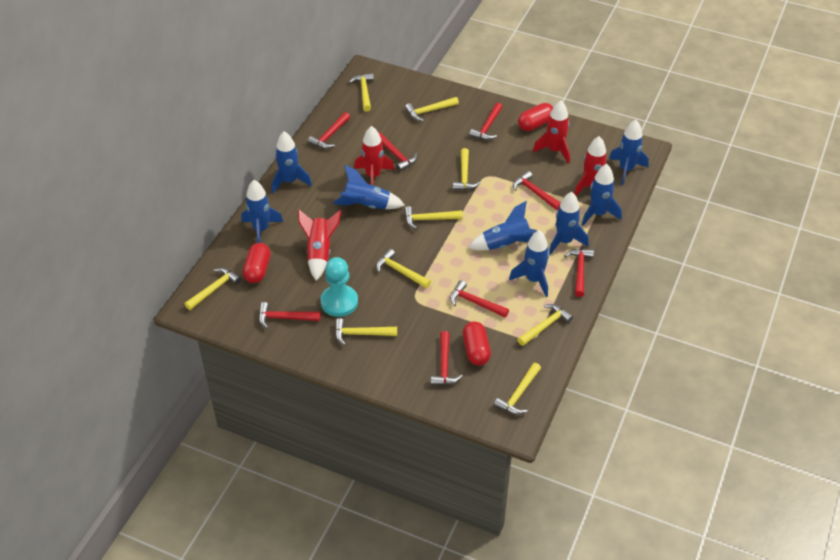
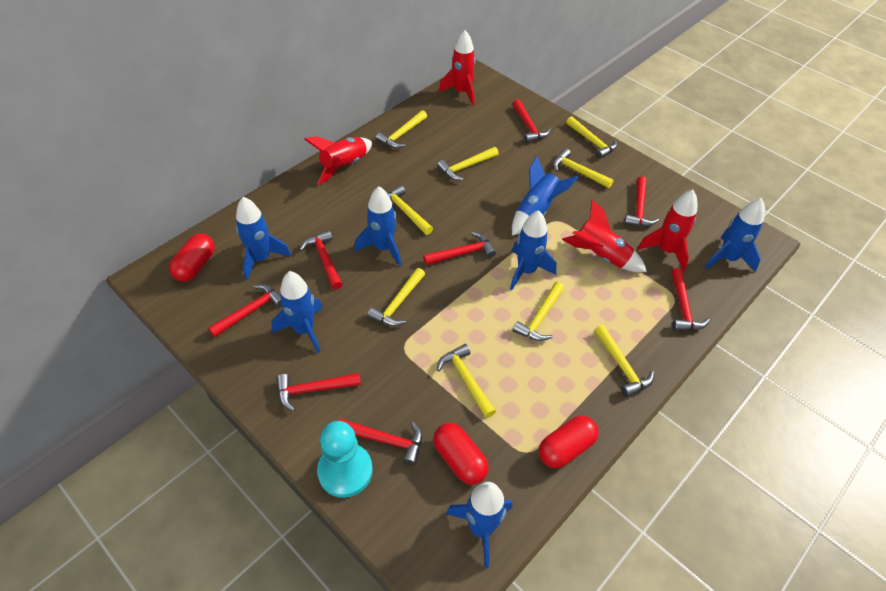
blue rocket: 8 -> 7

